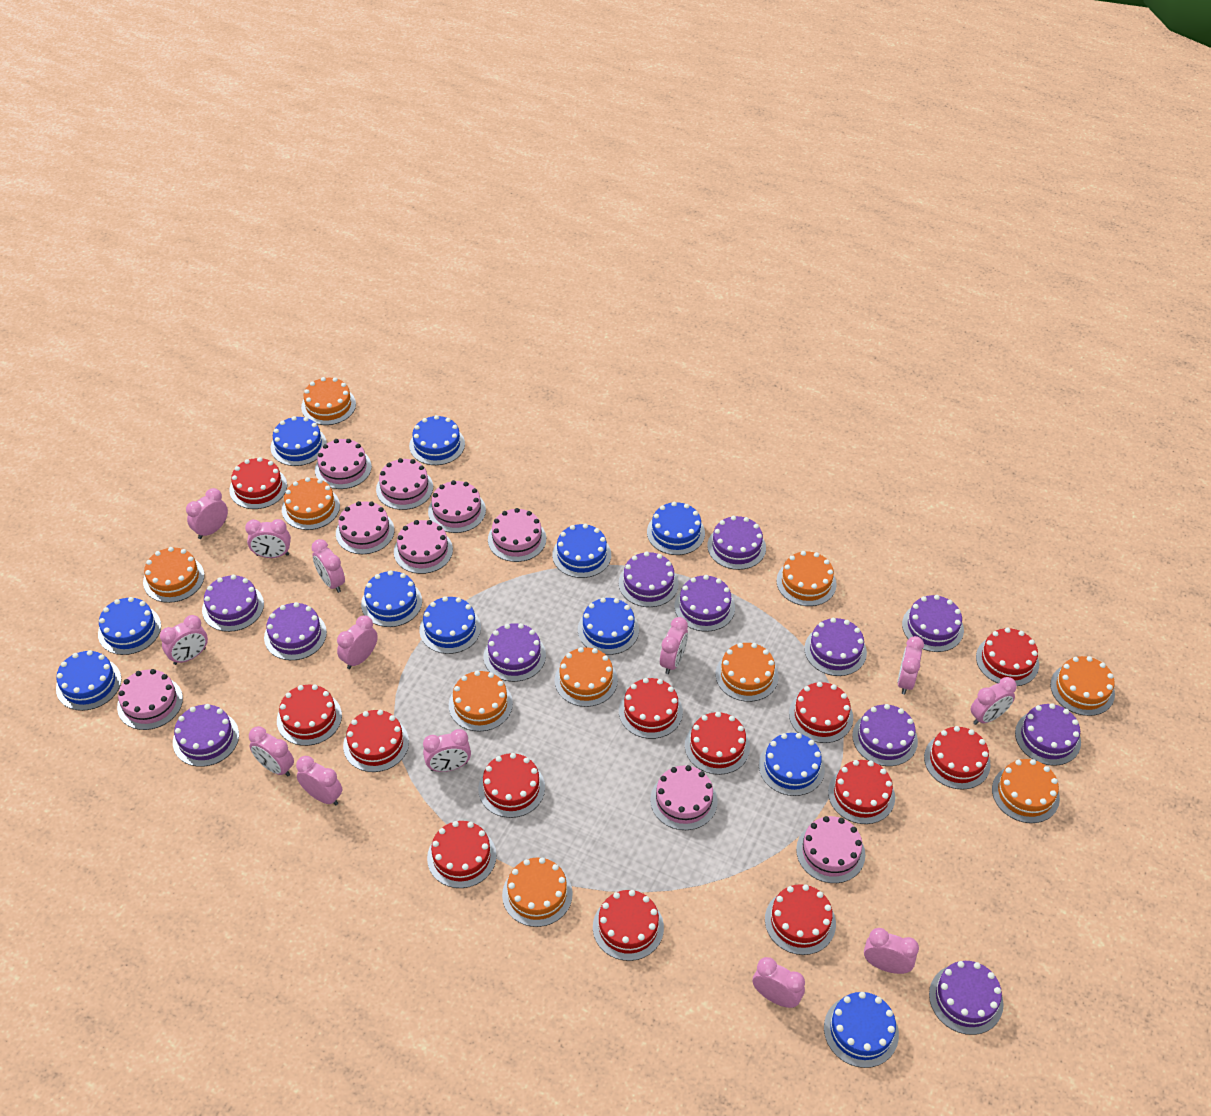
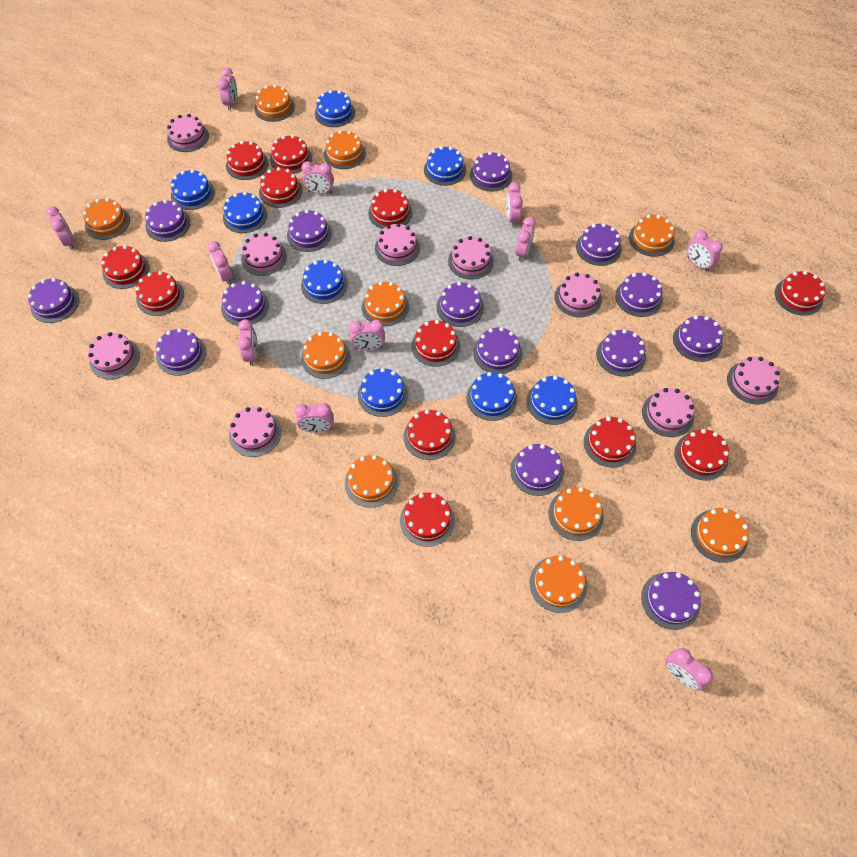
blue cake: 11 -> 8
pink clock: 13 -> 11
purple cake: 12 -> 14
red cake: 13 -> 12

